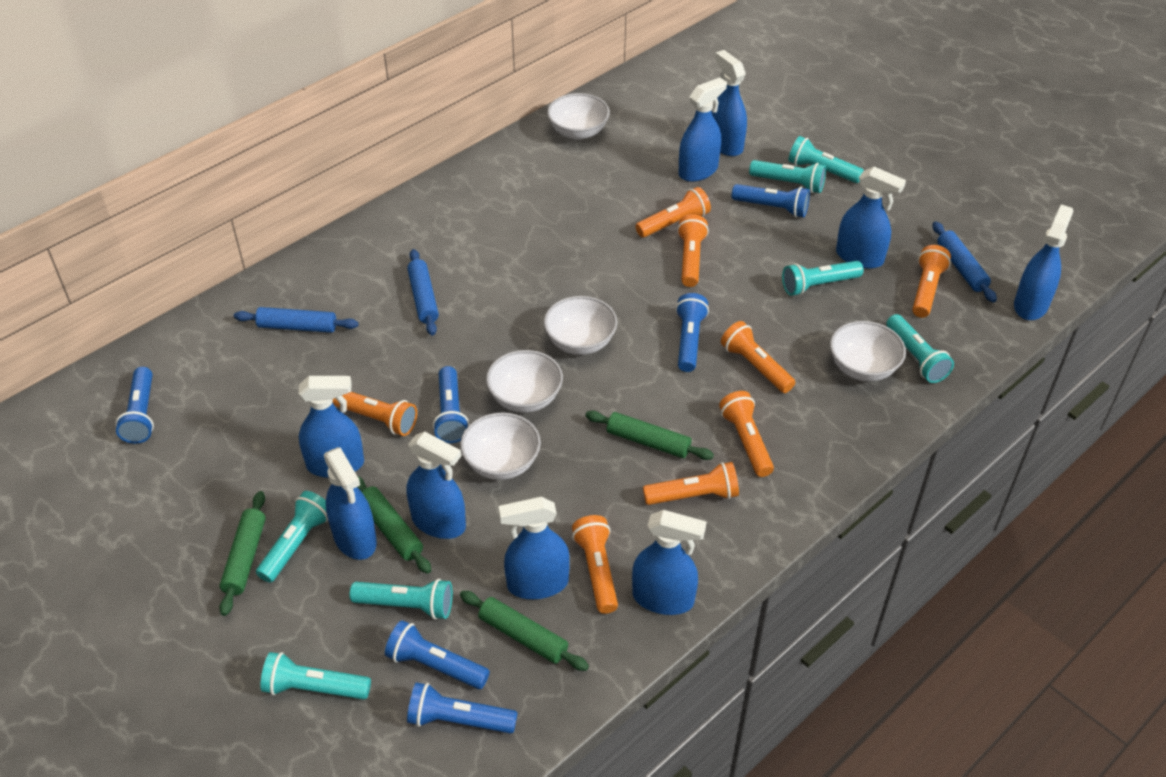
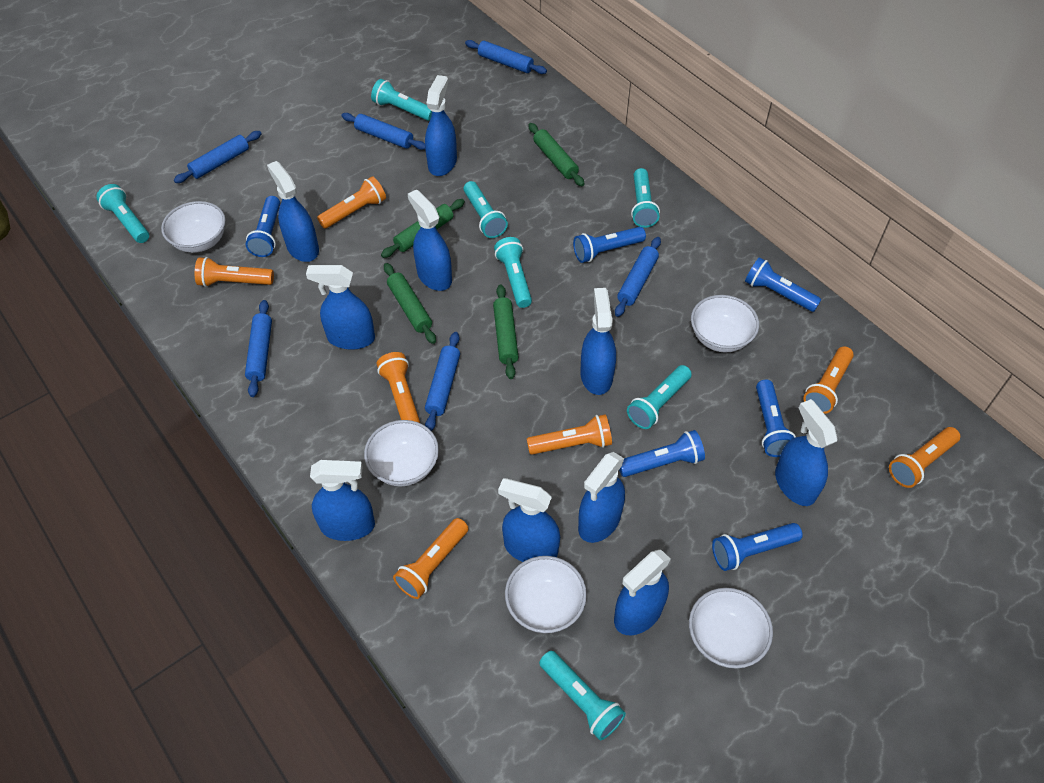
blue rolling pin: 3 -> 6
blue spray bottle: 9 -> 10
orange flashlight: 8 -> 7

